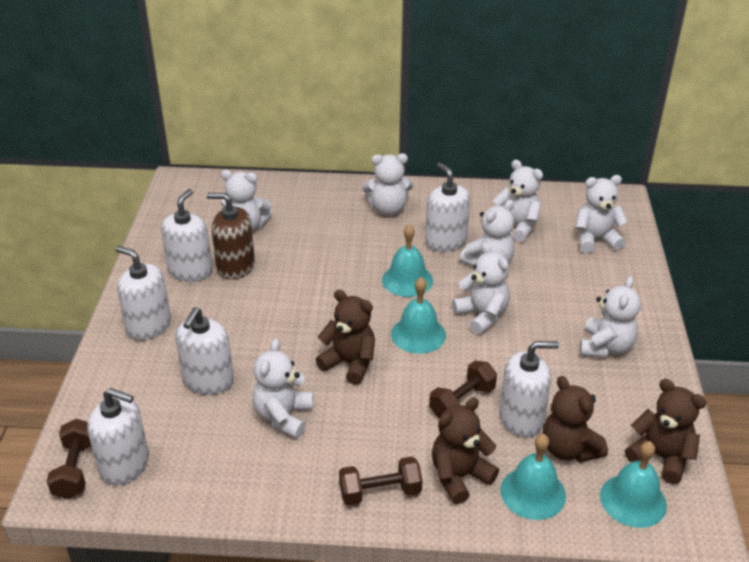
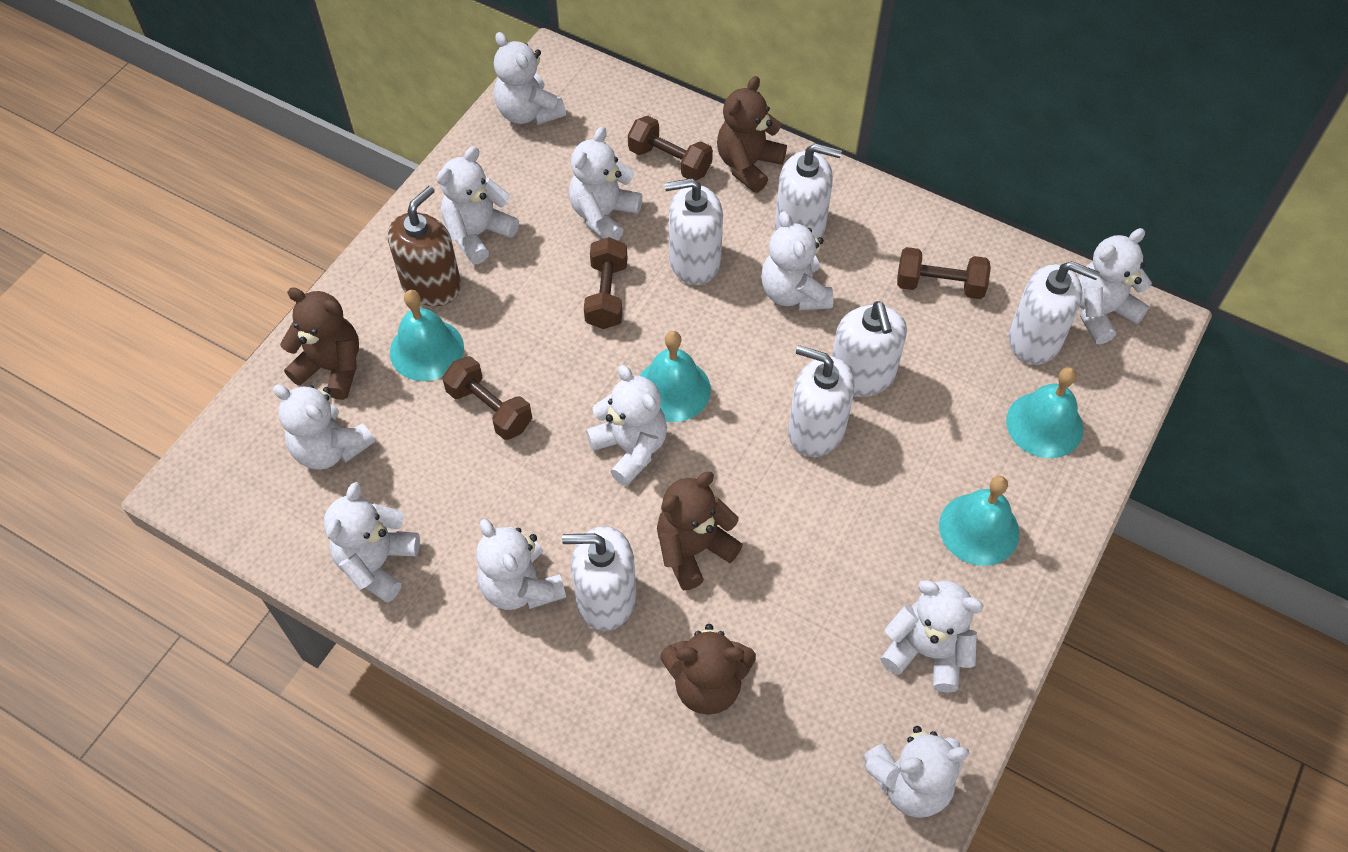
brown dumbbell: 3 -> 4
white teddy bear: 8 -> 11

